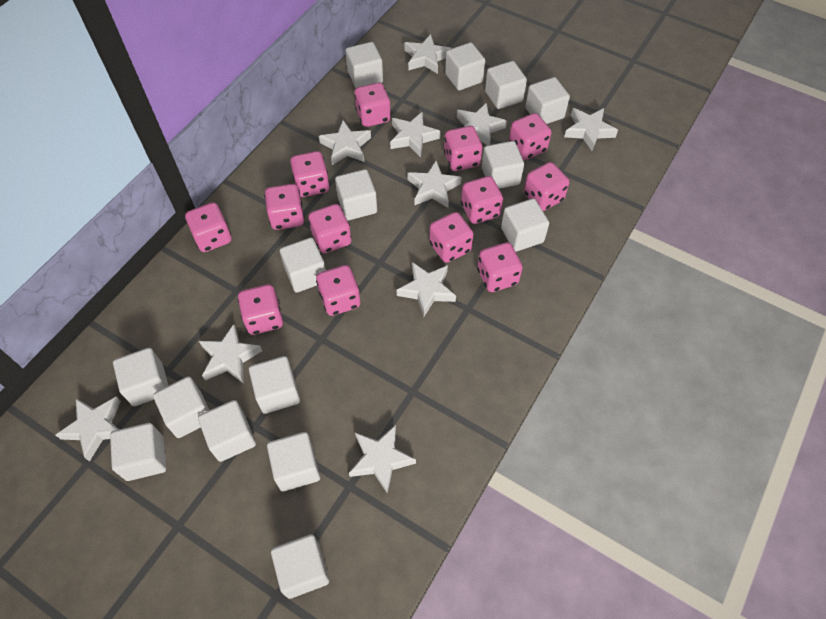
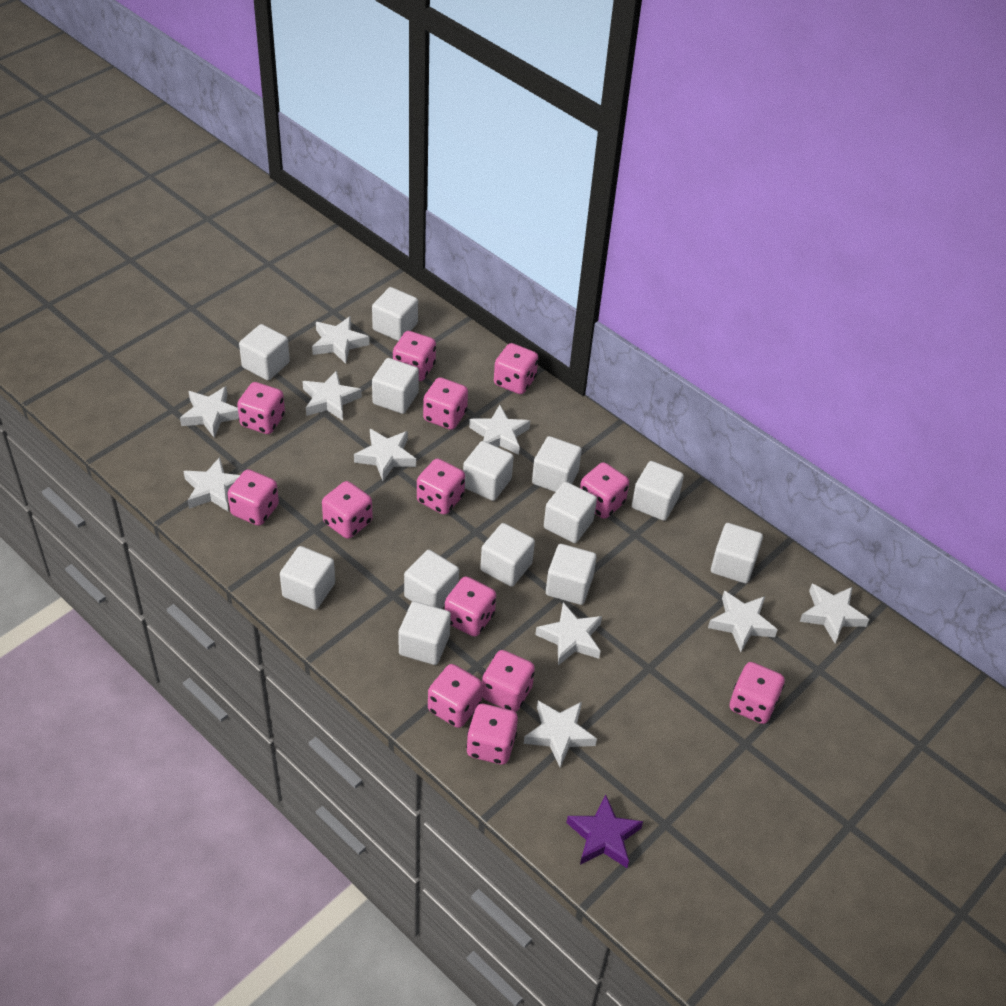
purple star: 0 -> 1
white cube: 15 -> 13

